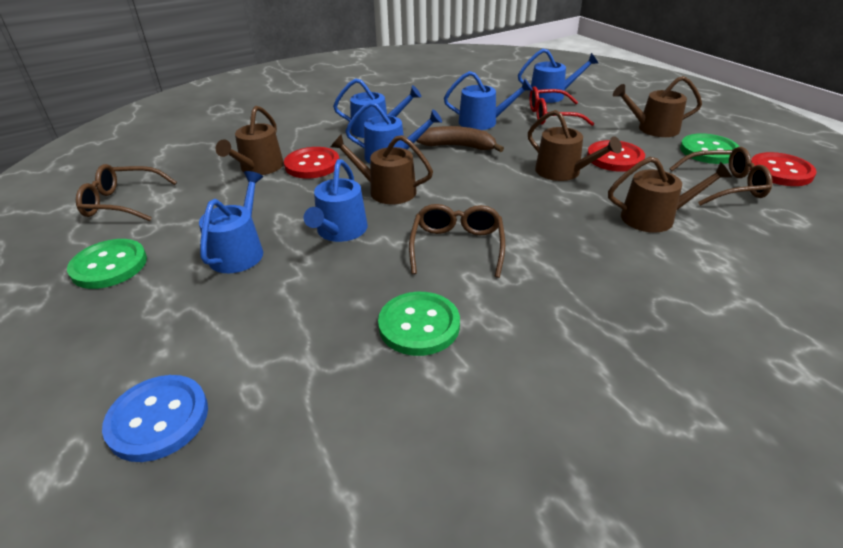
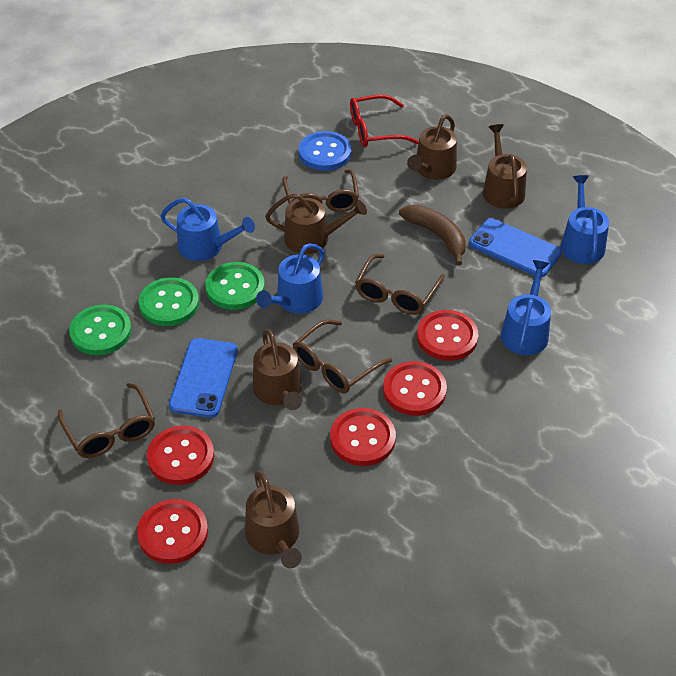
blue phone: 0 -> 2
blue watering can: 6 -> 4
brown glasses: 3 -> 4
red button: 3 -> 5

